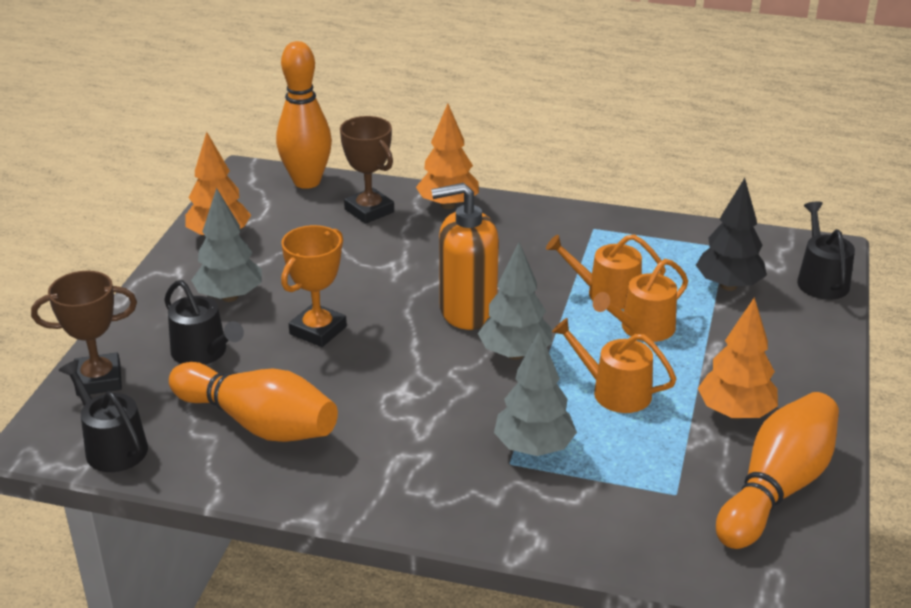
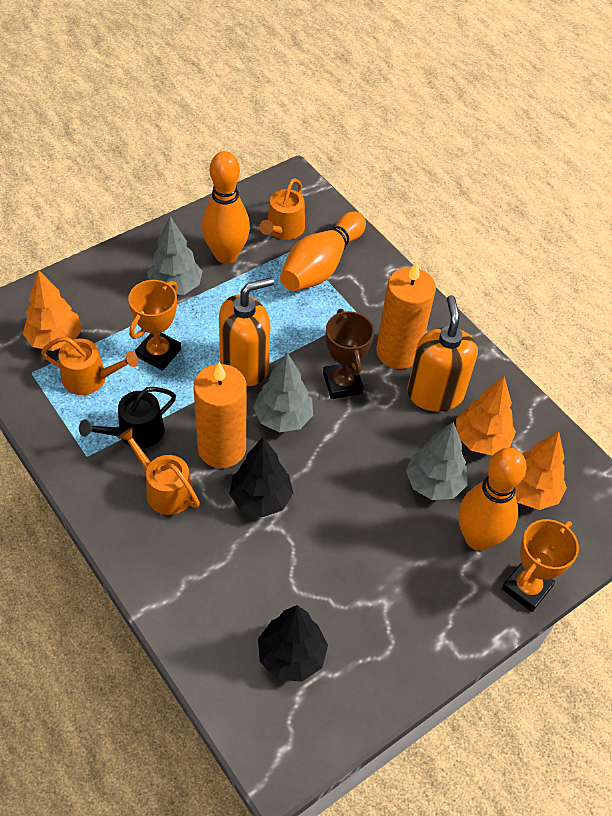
black tree: 1 -> 2
black watering can: 3 -> 1
brown trophy: 2 -> 1
orange candle: 0 -> 2
orange soap dispenser: 1 -> 2
orange trophy: 1 -> 2

